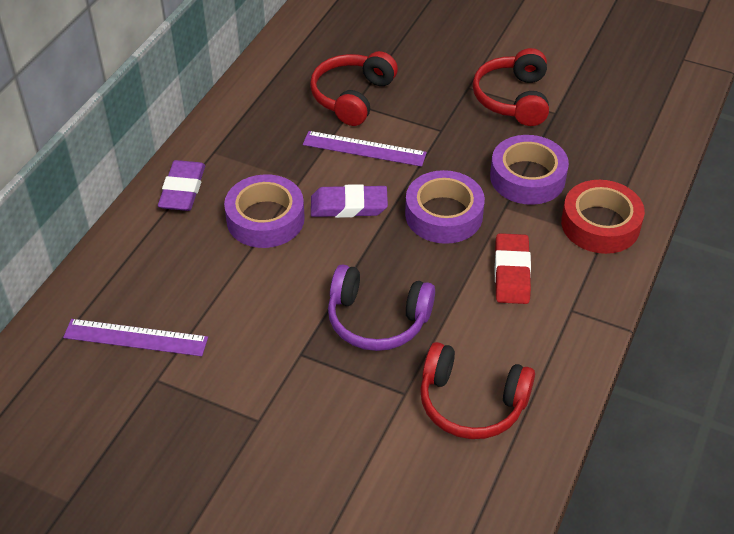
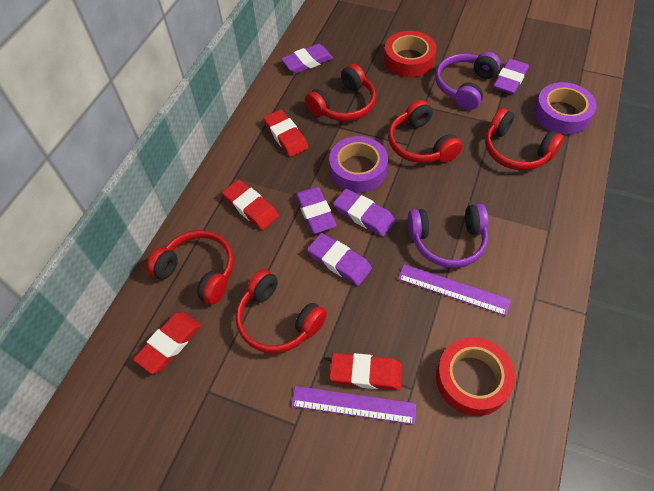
purple eraser: 2 -> 5
purple headphones: 1 -> 2
purple tape: 3 -> 2
red eraser: 1 -> 4
red headphones: 3 -> 5
red tape: 1 -> 2

